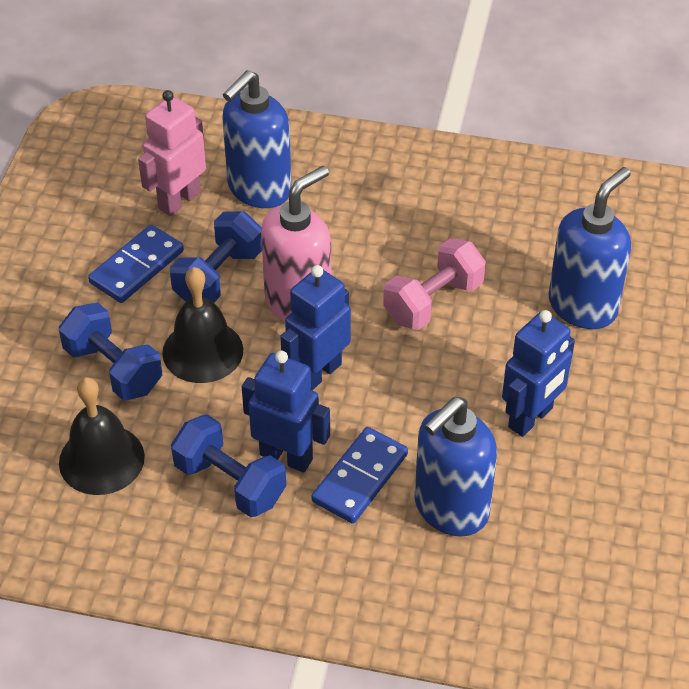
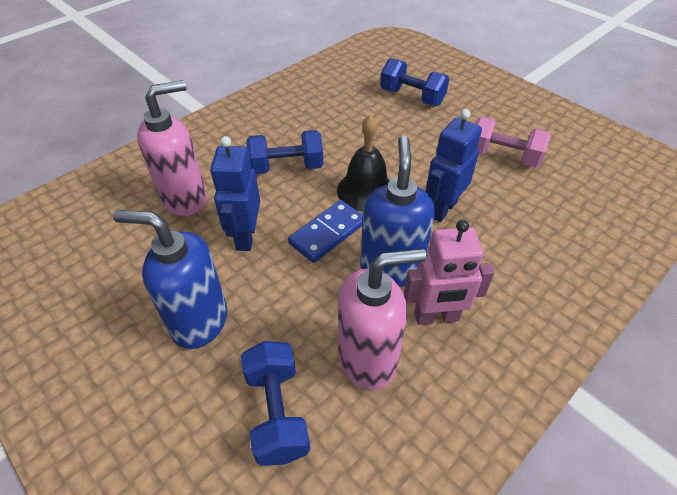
black bell: 2 -> 1
blue domino: 2 -> 1
blue robot: 3 -> 2
blue soap dispenser: 3 -> 2
pink soap dispenser: 1 -> 2

